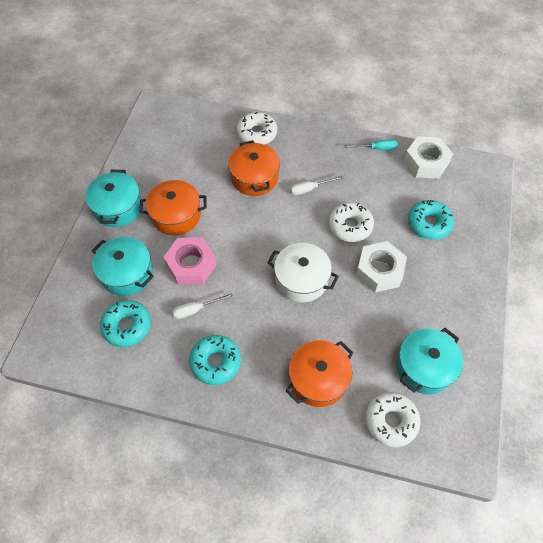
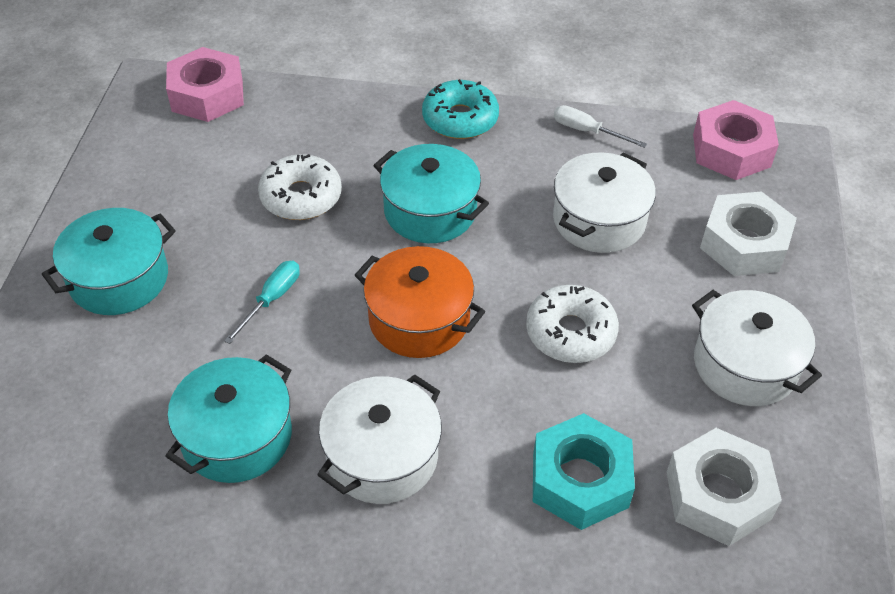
orange pot: 3 -> 1
pink nut: 1 -> 2
turquoise donut: 3 -> 1
turquoise nut: 0 -> 1
white donut: 3 -> 2
white pot: 1 -> 3
white screwdriver: 2 -> 1

